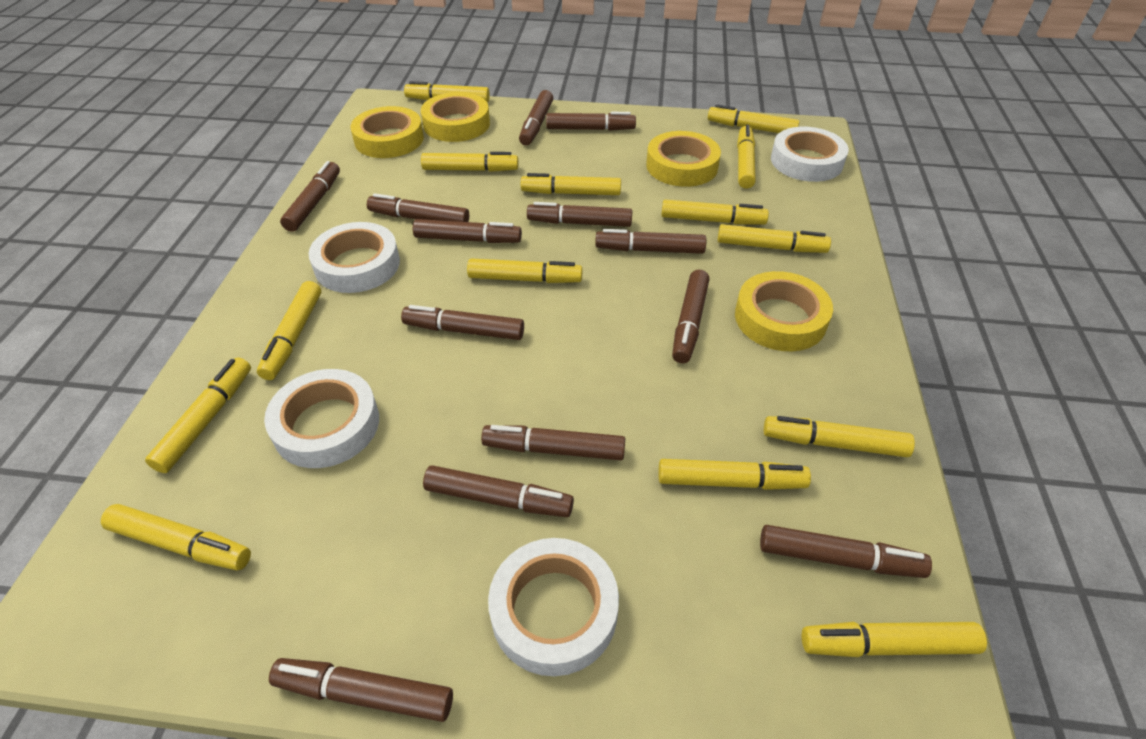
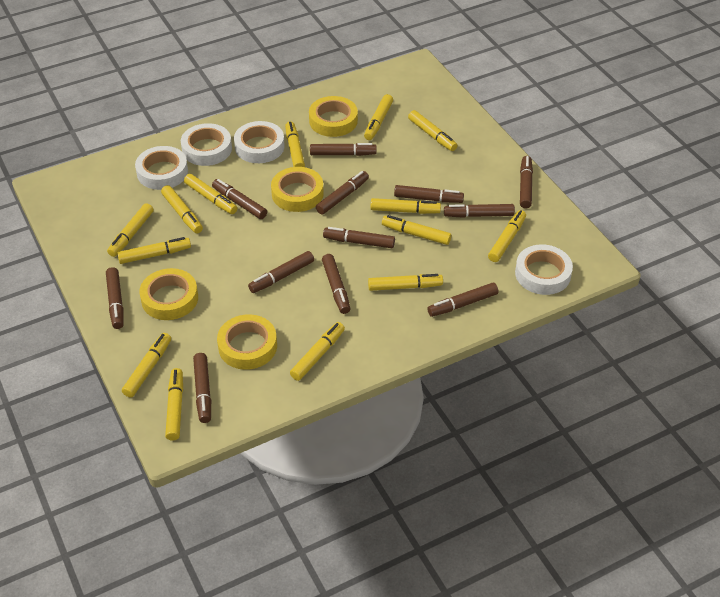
brown marker: 13 -> 12

